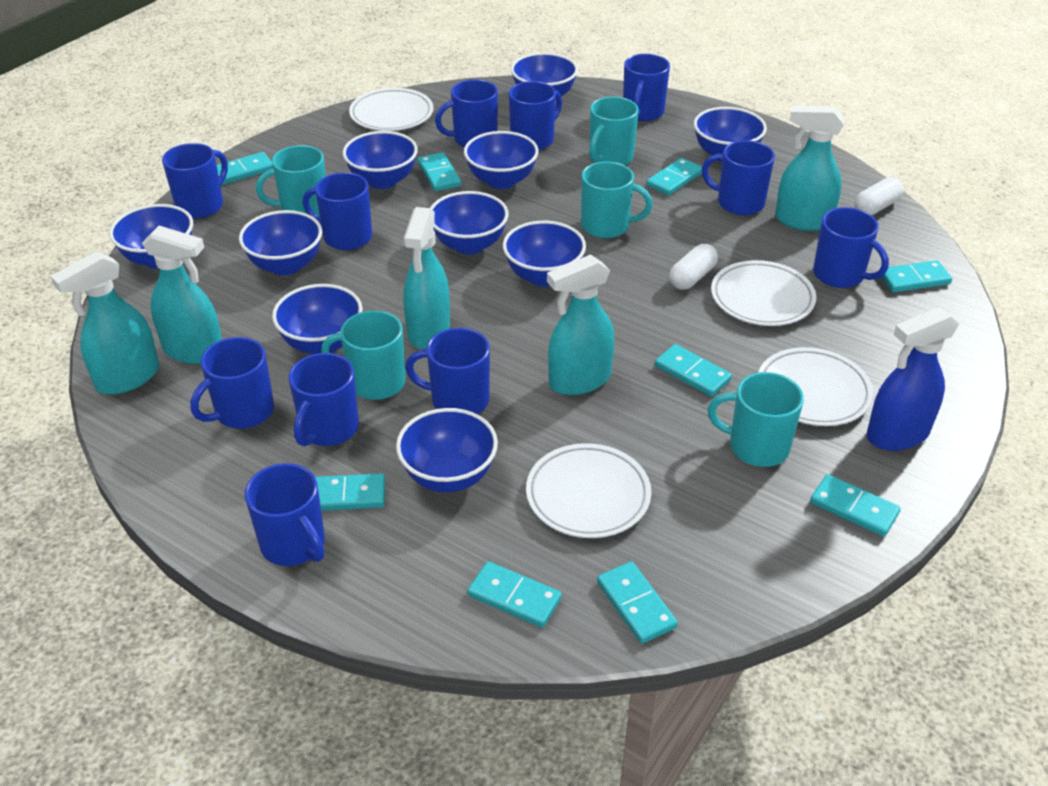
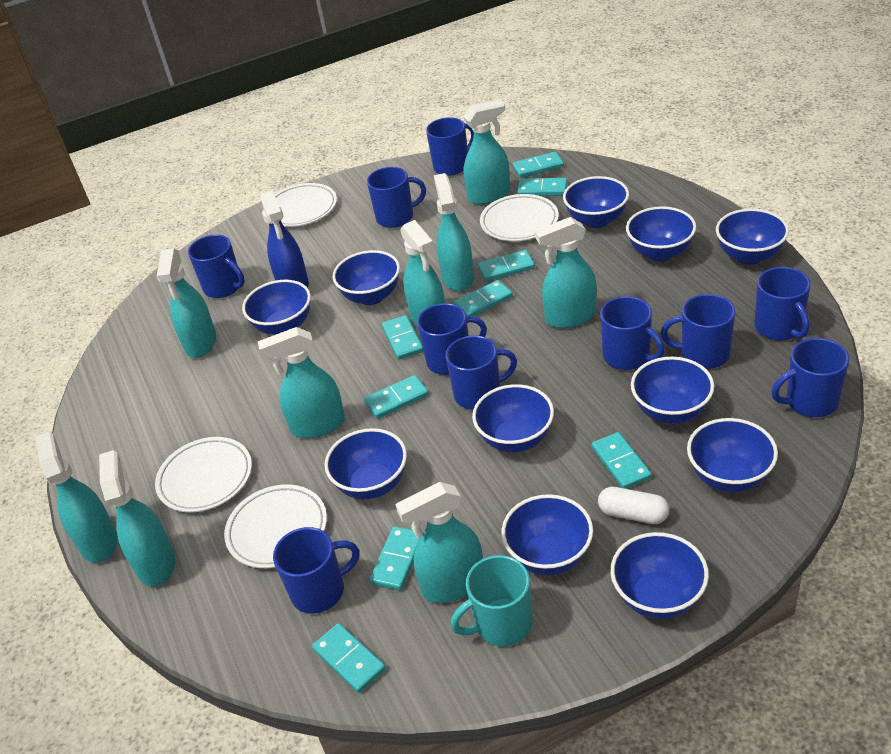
blue bowl: 10 -> 11
blue mug: 11 -> 10
turquoise mug: 5 -> 1
turquoise spray bottle: 5 -> 9
white capsule: 2 -> 1

